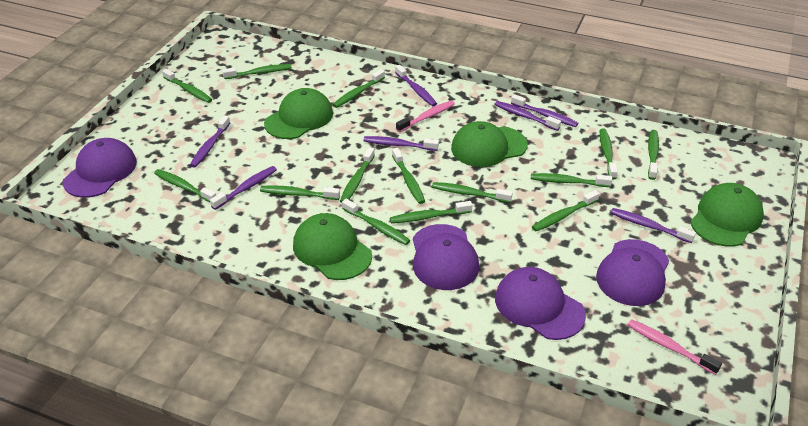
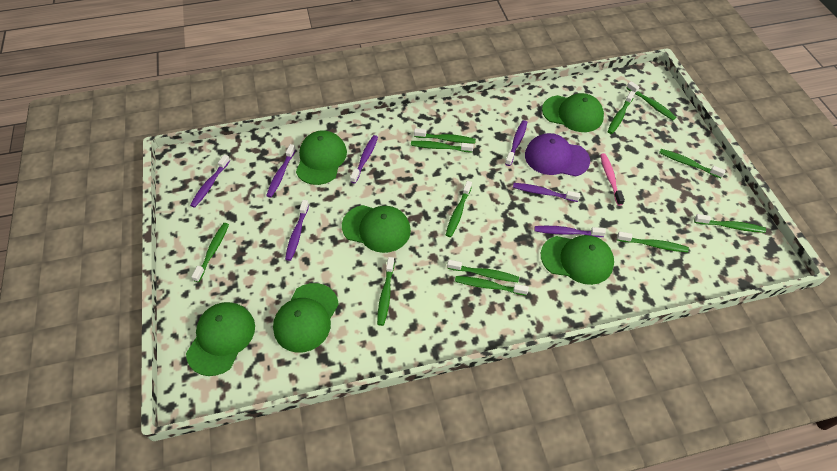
green cap: 4 -> 6
green toothbrush: 14 -> 12
pink toothbrush: 2 -> 1
purple cap: 4 -> 1

